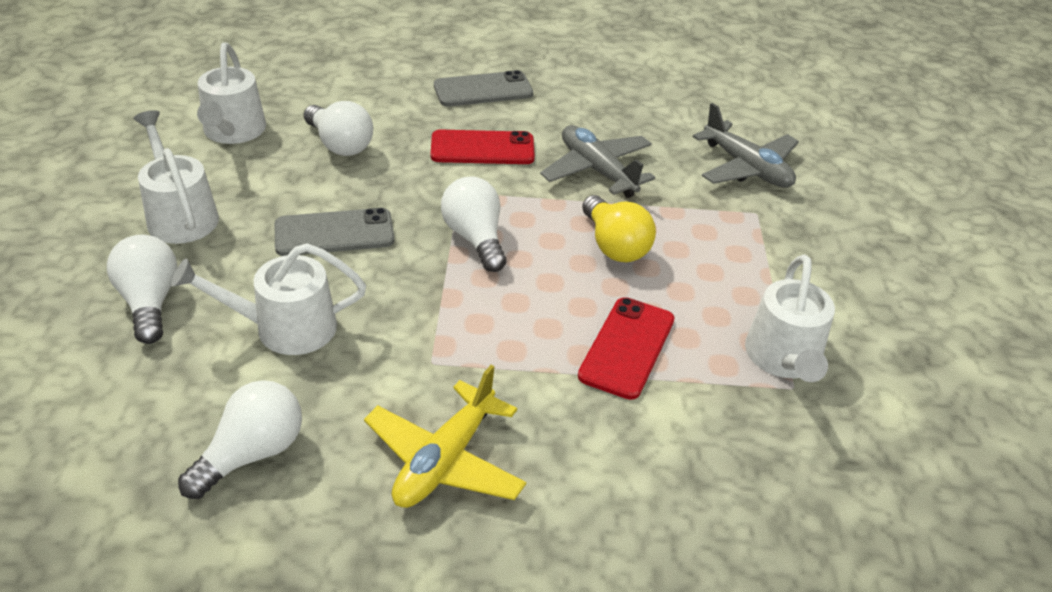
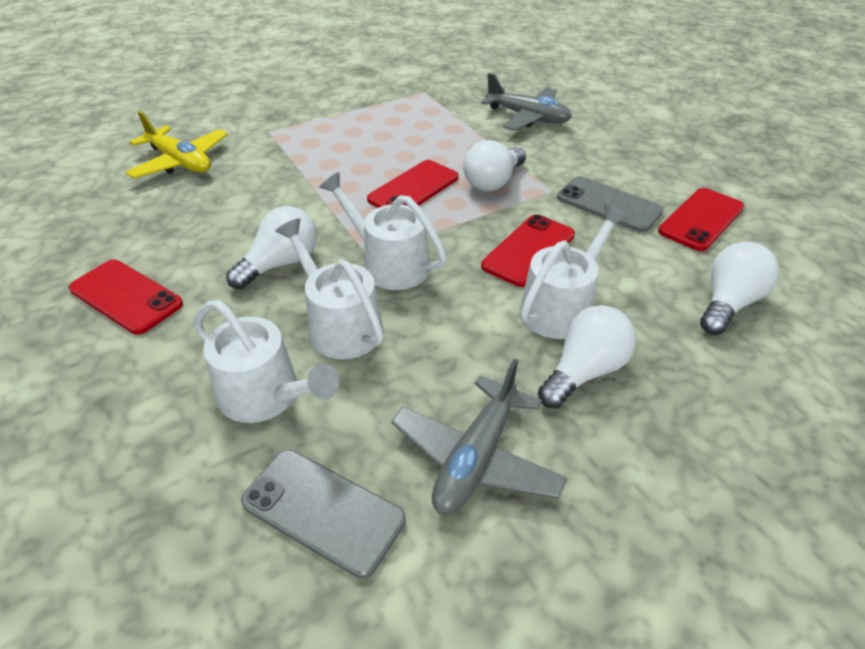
red phone: 2 -> 4
yellow light bulb: 1 -> 0

